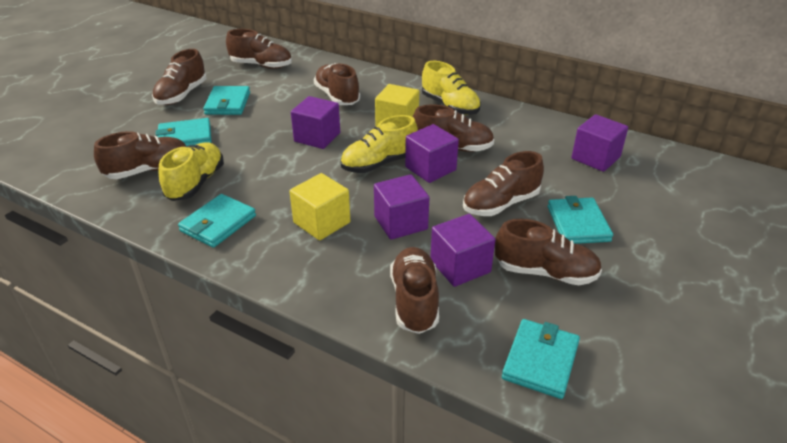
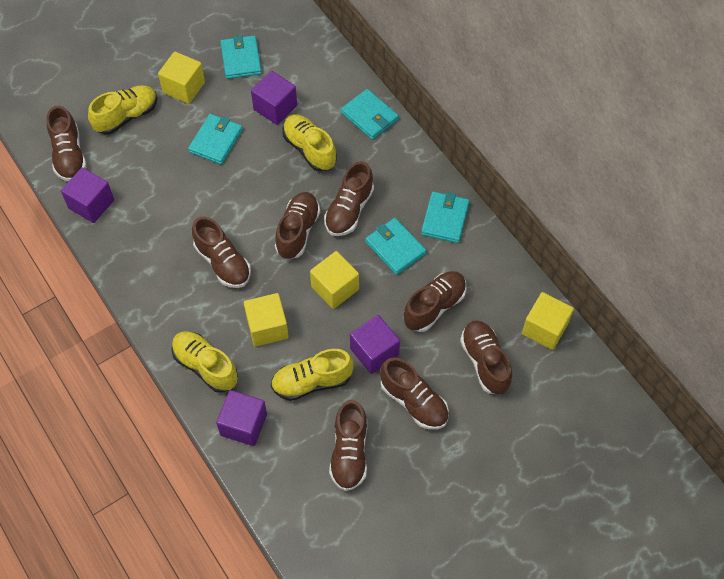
purple cube: 5 -> 4
yellow cube: 2 -> 4
yellow shoe: 3 -> 4

